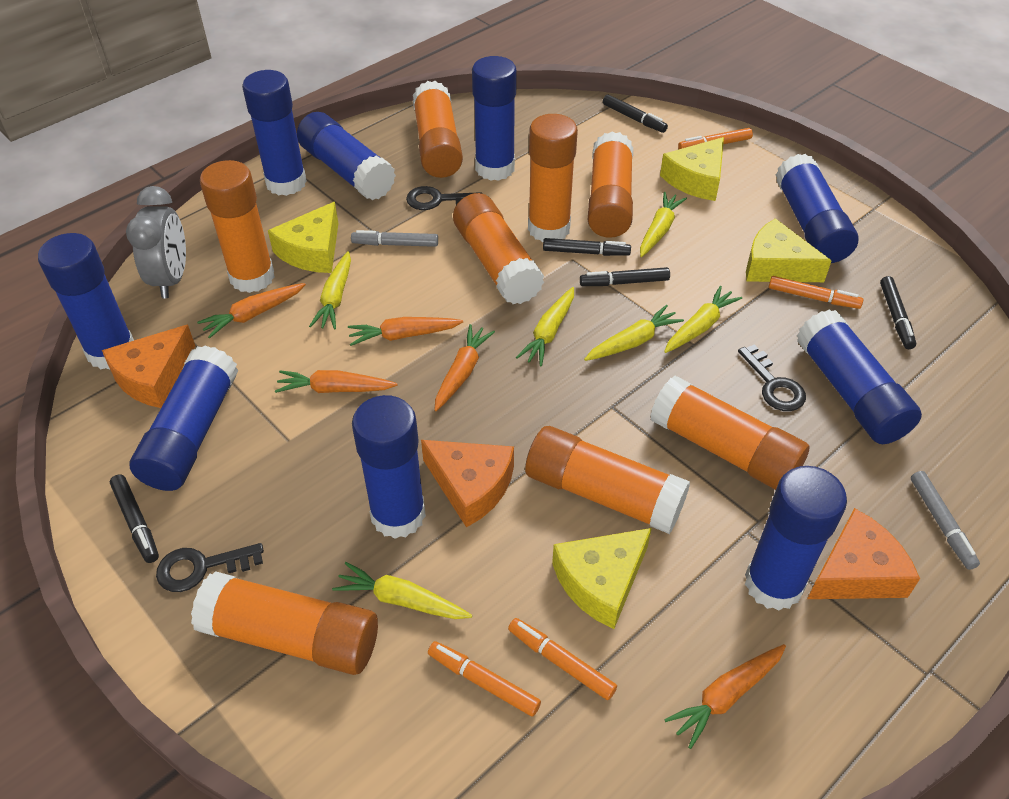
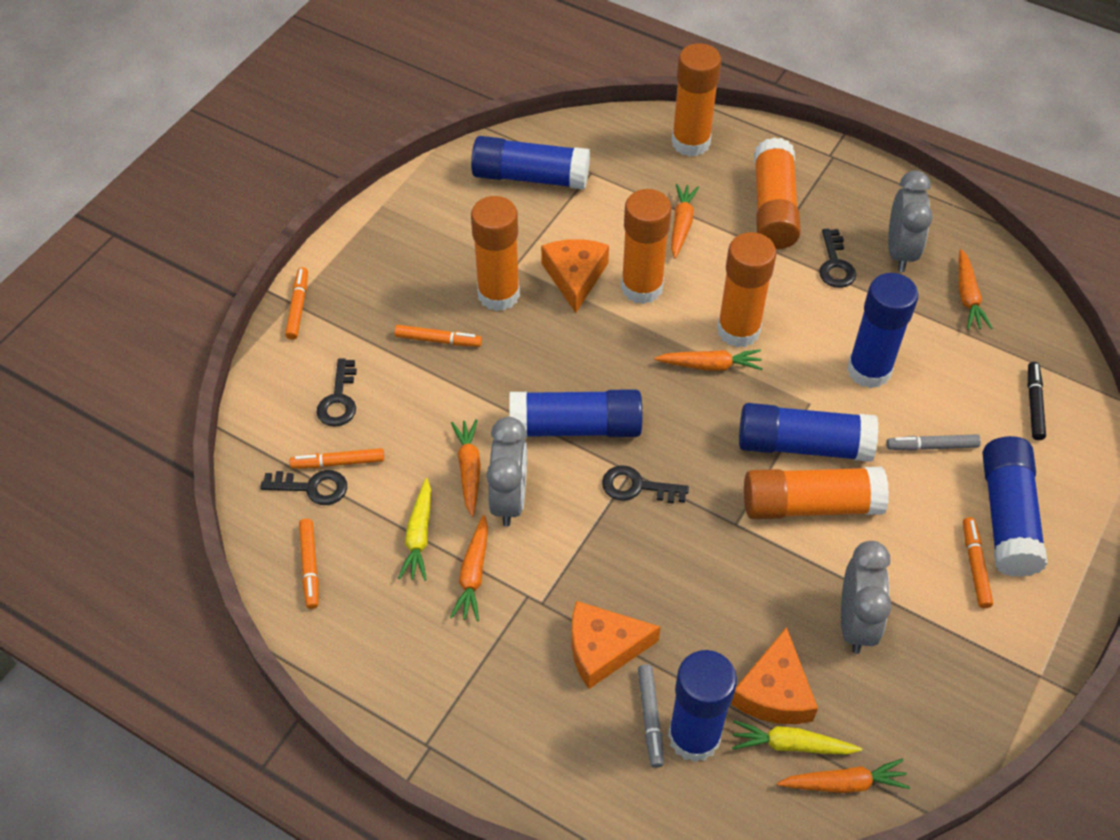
black key: 3 -> 4
black marker: 5 -> 1
blue glue stick: 9 -> 6
grey clock: 1 -> 3
orange carrot: 5 -> 6
orange glue stick: 8 -> 6
orange marker: 4 -> 5
yellow carrot: 6 -> 2
yellow cheese: 4 -> 0

